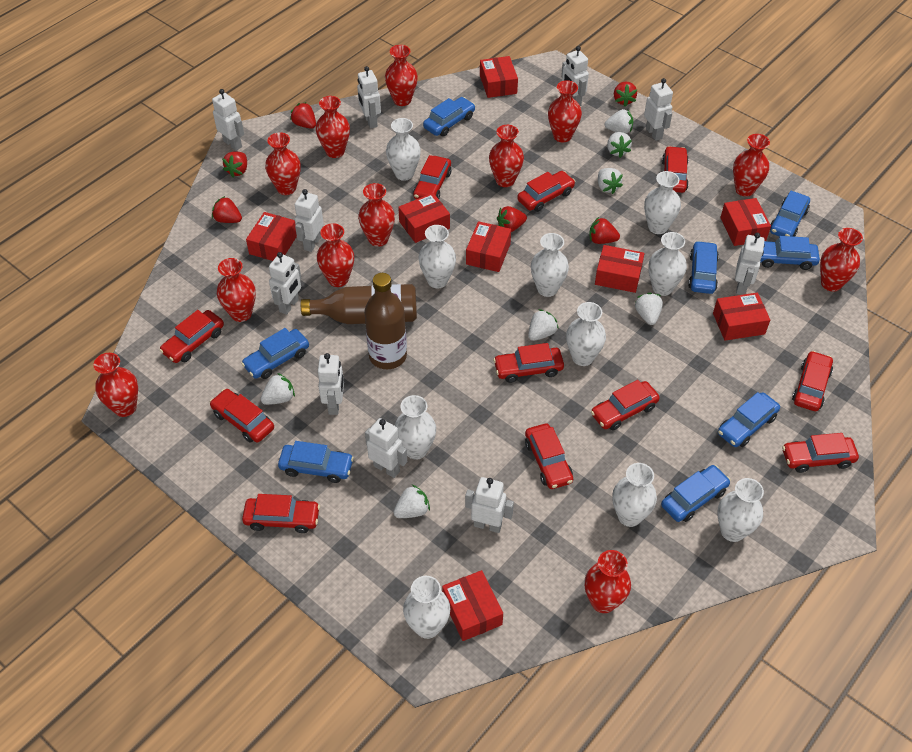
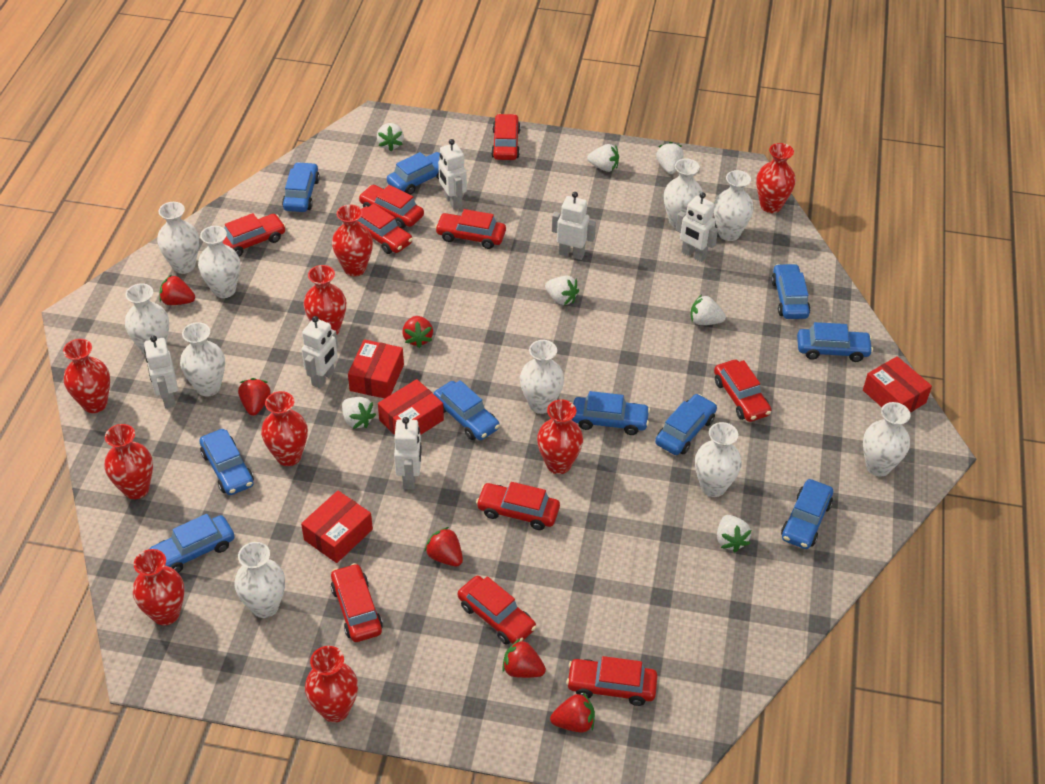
blue car: 8 -> 10
brown bottle: 2 -> 0
red box: 8 -> 4
red car: 11 -> 10
red vase: 12 -> 9
white robot: 10 -> 6

